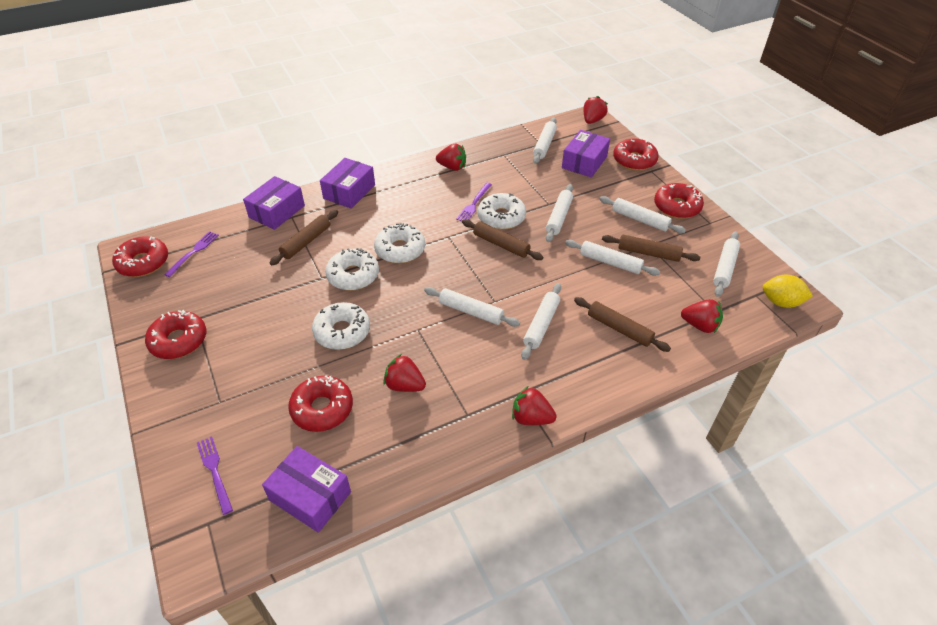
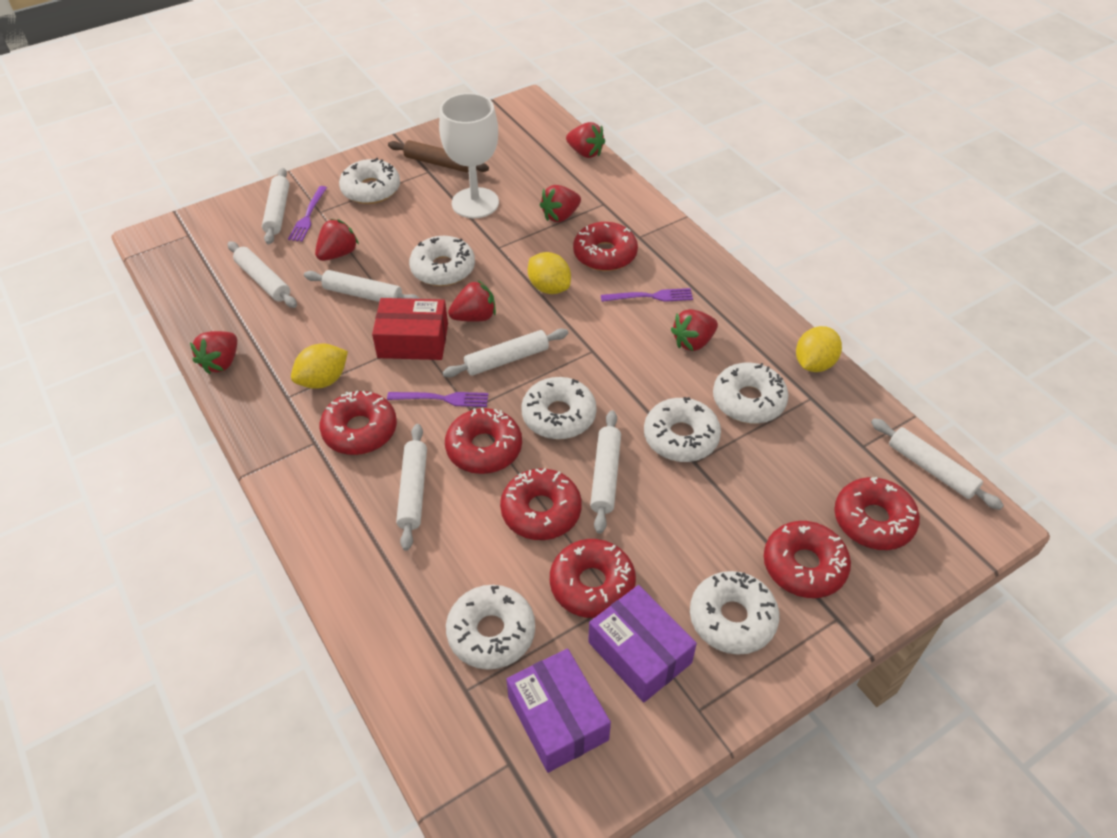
brown rolling pin: 4 -> 1
purple box: 4 -> 2
red box: 0 -> 1
red donut: 5 -> 7
red strawberry: 5 -> 6
white donut: 4 -> 7
white goblet: 0 -> 1
yellow lemon: 1 -> 3

